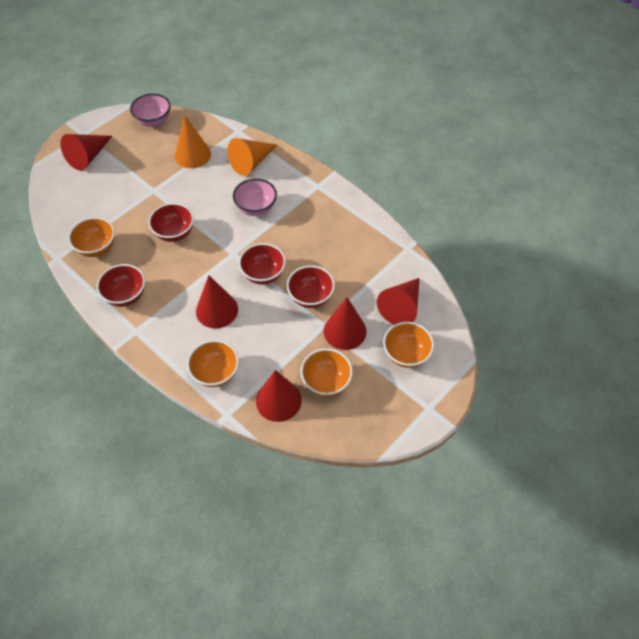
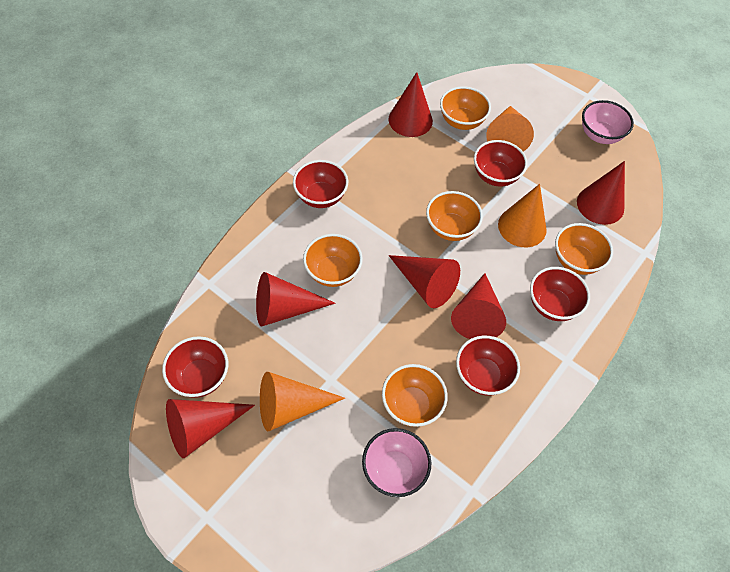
orange bowl: 4 -> 5
orange cone: 2 -> 3
red bowl: 4 -> 5
red cone: 5 -> 6

